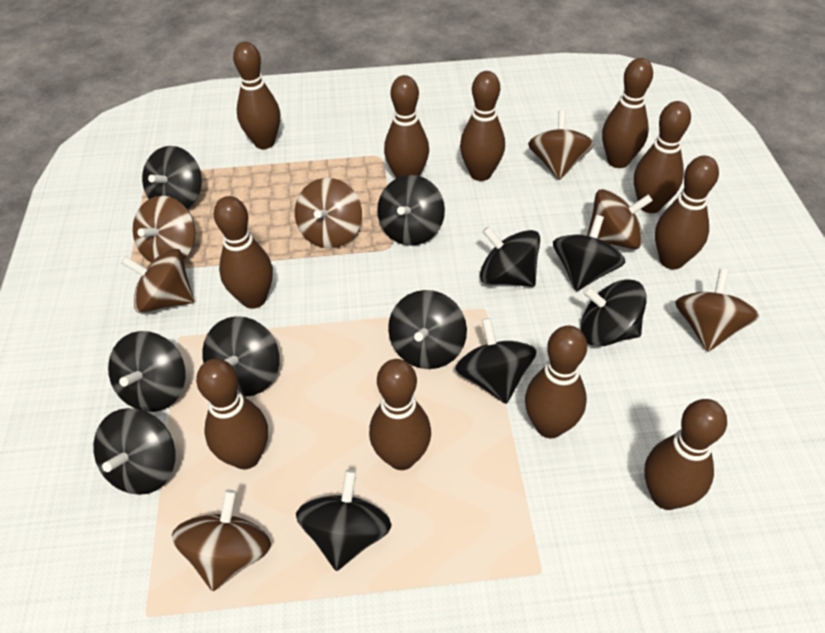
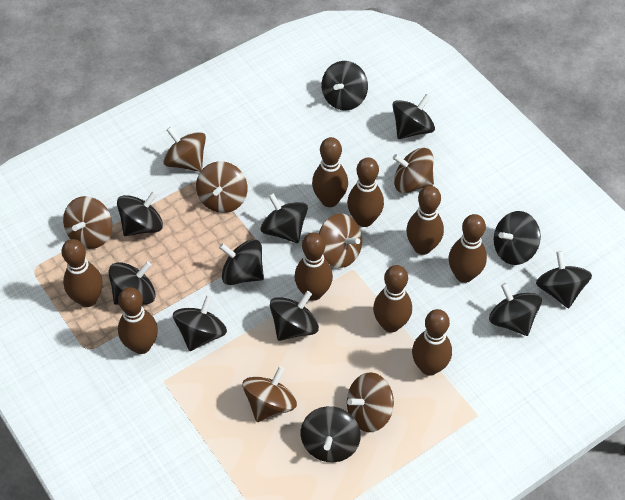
black spinning top: 11 -> 12
brown bowling pin: 11 -> 9

